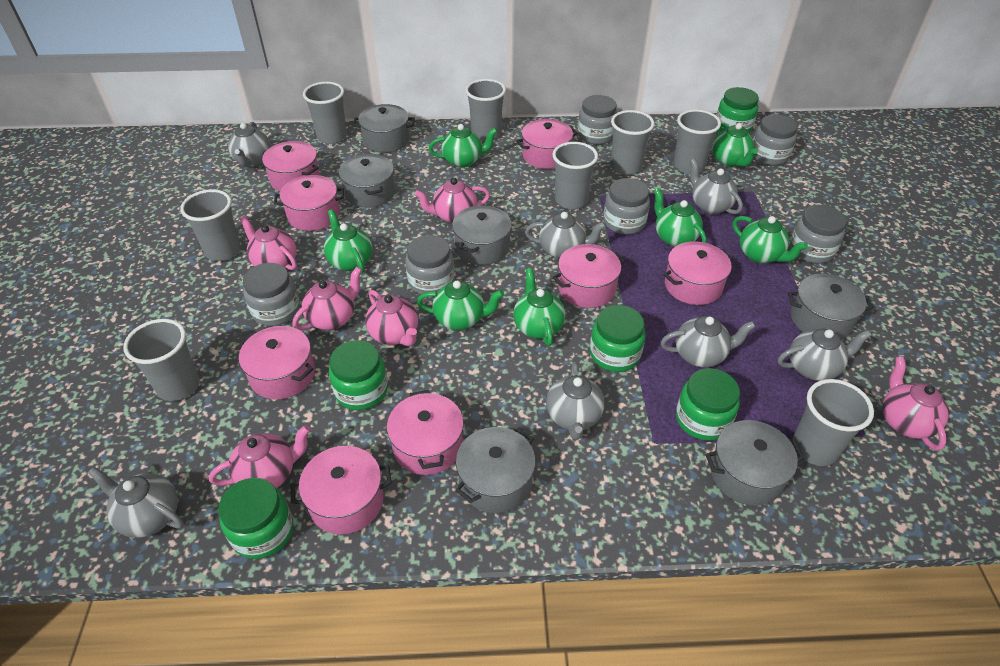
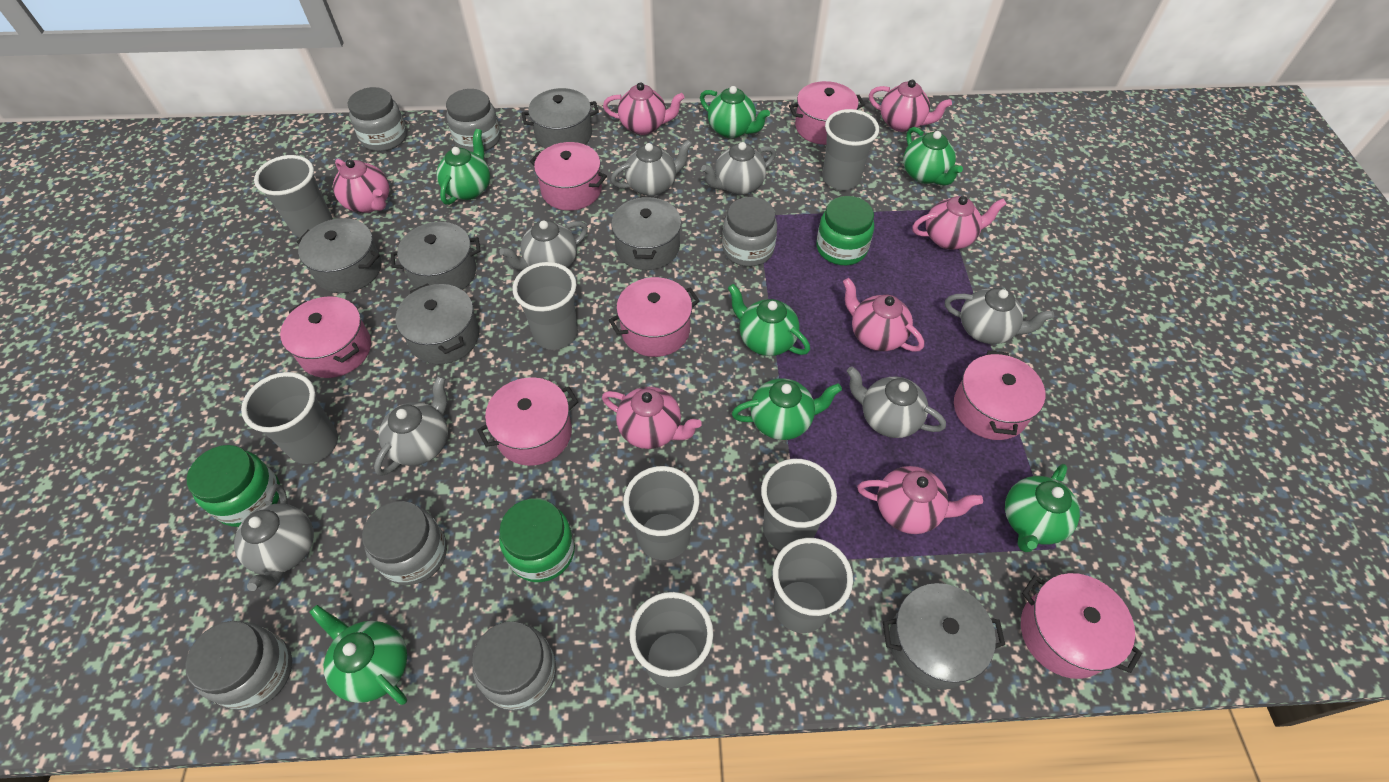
green jar: 5 -> 3
pink pot: 8 -> 7
pink teapot: 6 -> 7

